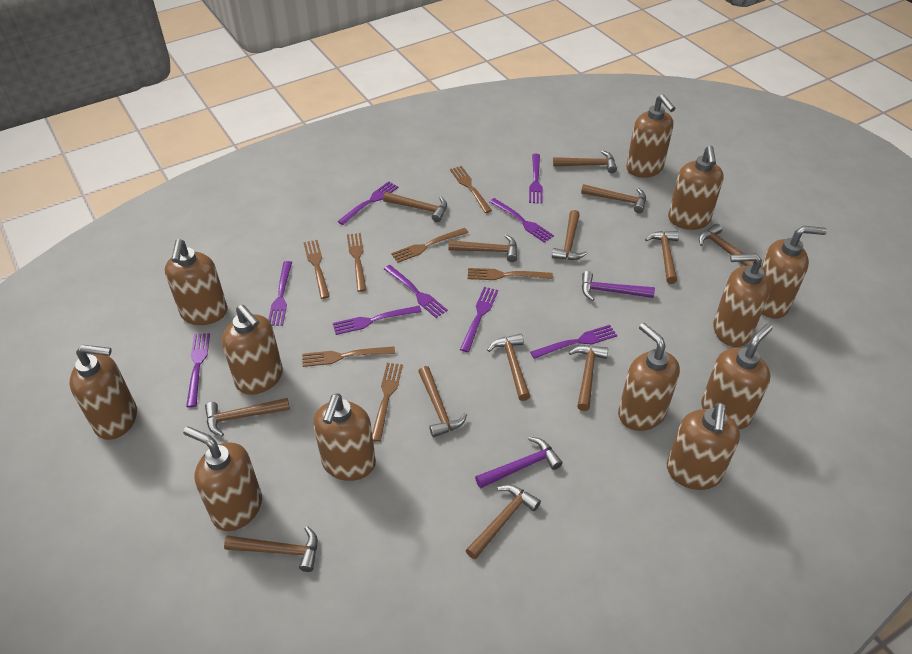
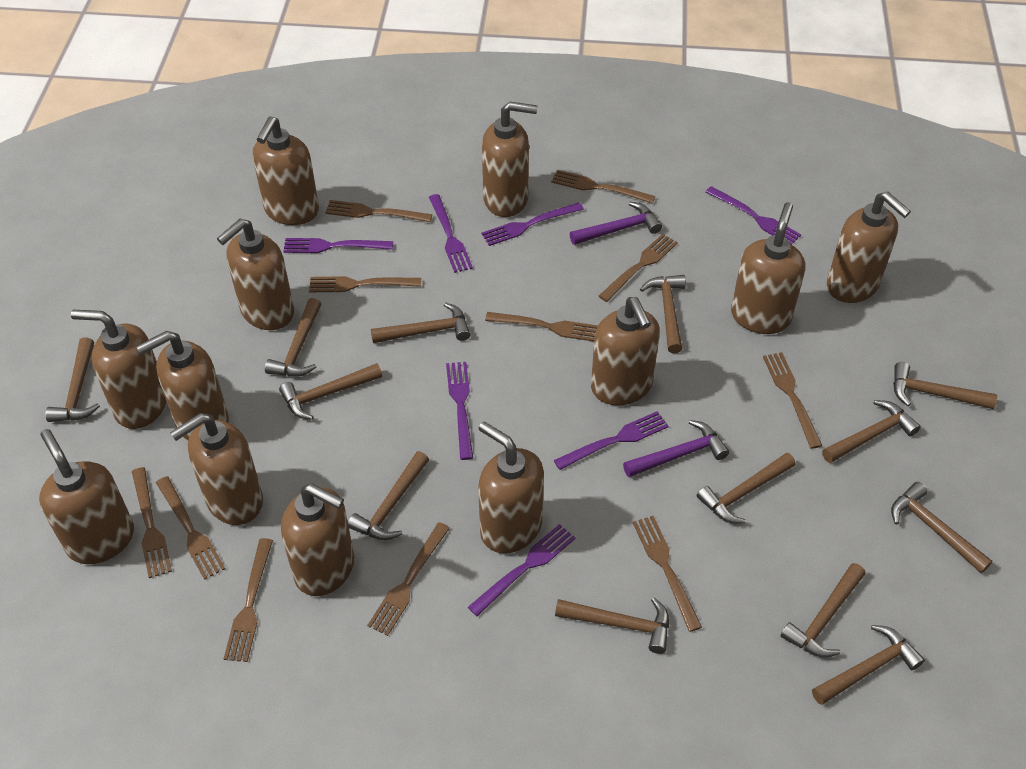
brown fork: 7 -> 11
purple fork: 9 -> 7

